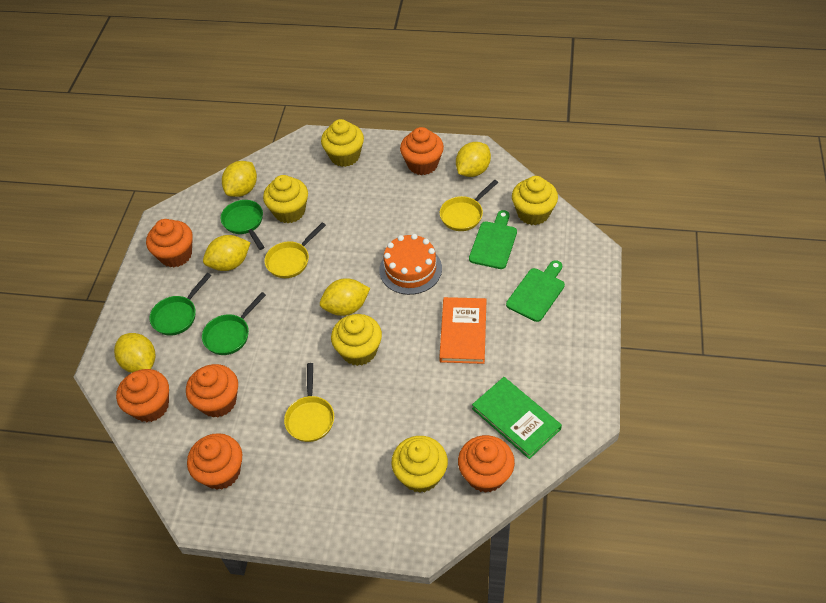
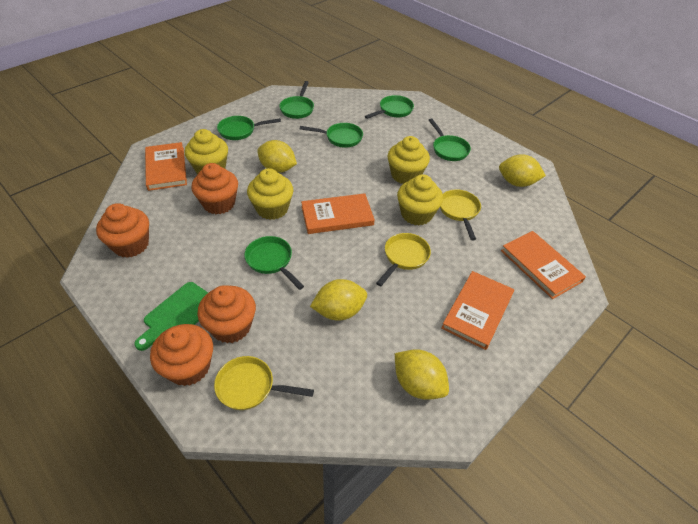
green book: 1 -> 0
green cutting board: 2 -> 1
green pan: 3 -> 6
orange book: 1 -> 4
orange cake: 1 -> 0
orange cupcake: 6 -> 4
yellow cupcake: 5 -> 4
yellow lemon: 5 -> 4

